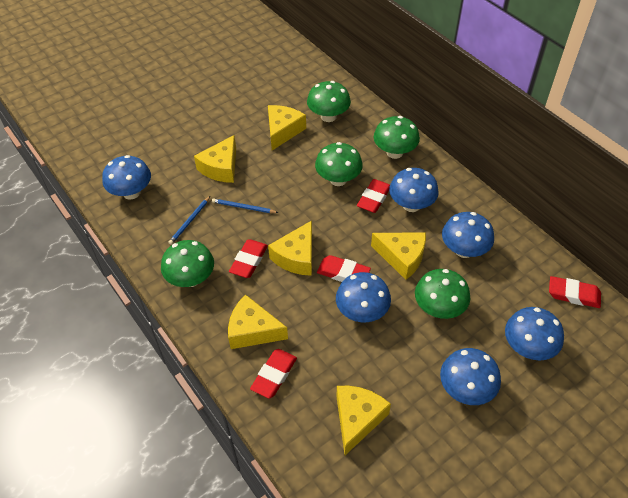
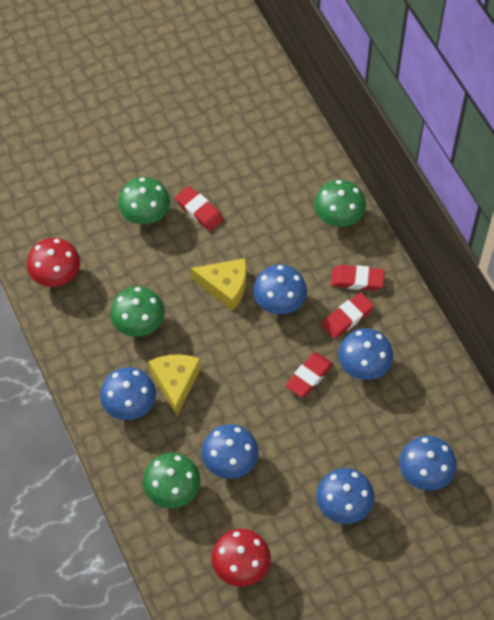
blue pencil: 2 -> 0
green mushroom: 5 -> 4
red eraser: 5 -> 4
red mushroom: 0 -> 2
yellow cheese: 6 -> 2

